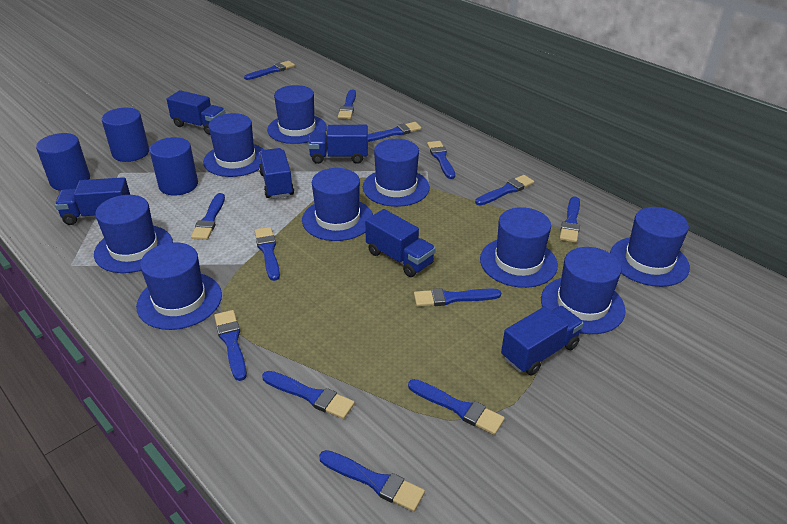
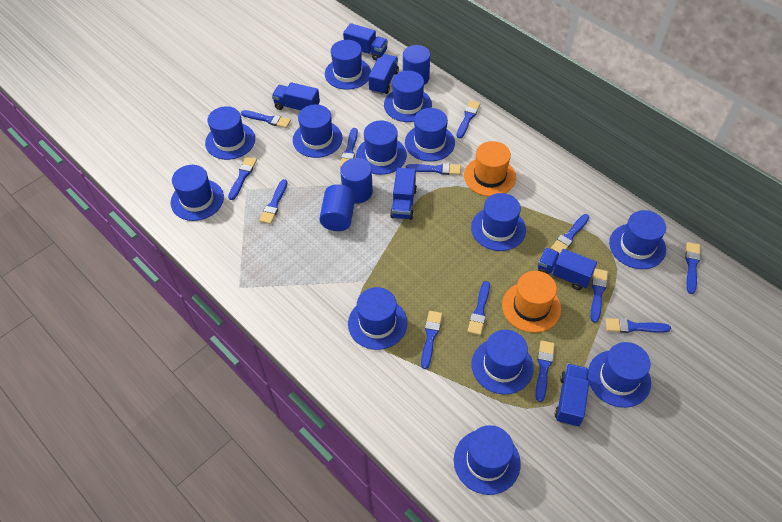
blue hat: 9 -> 13
orange hat: 0 -> 2

